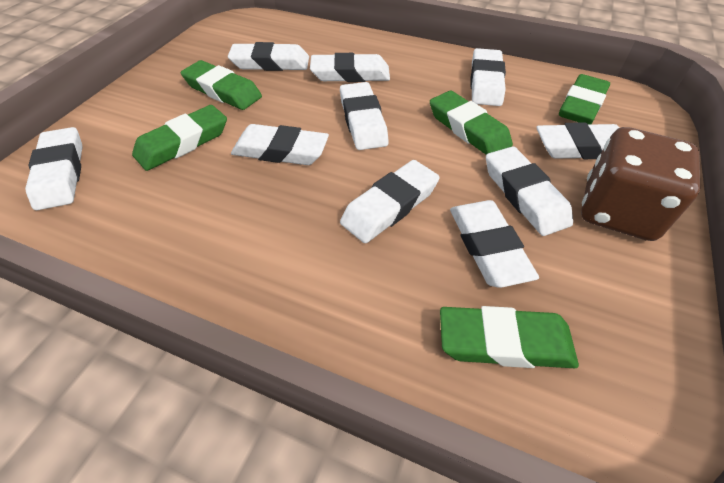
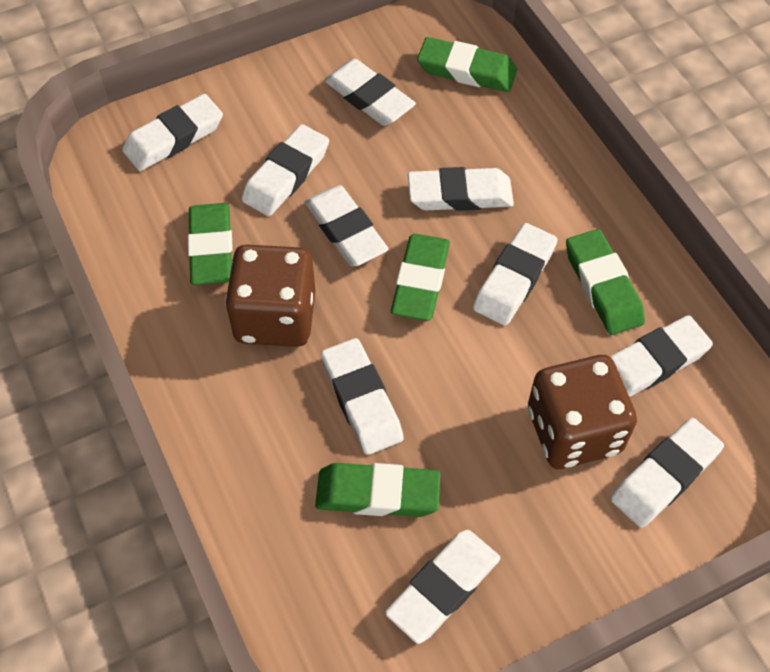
brown dice: 1 -> 2

